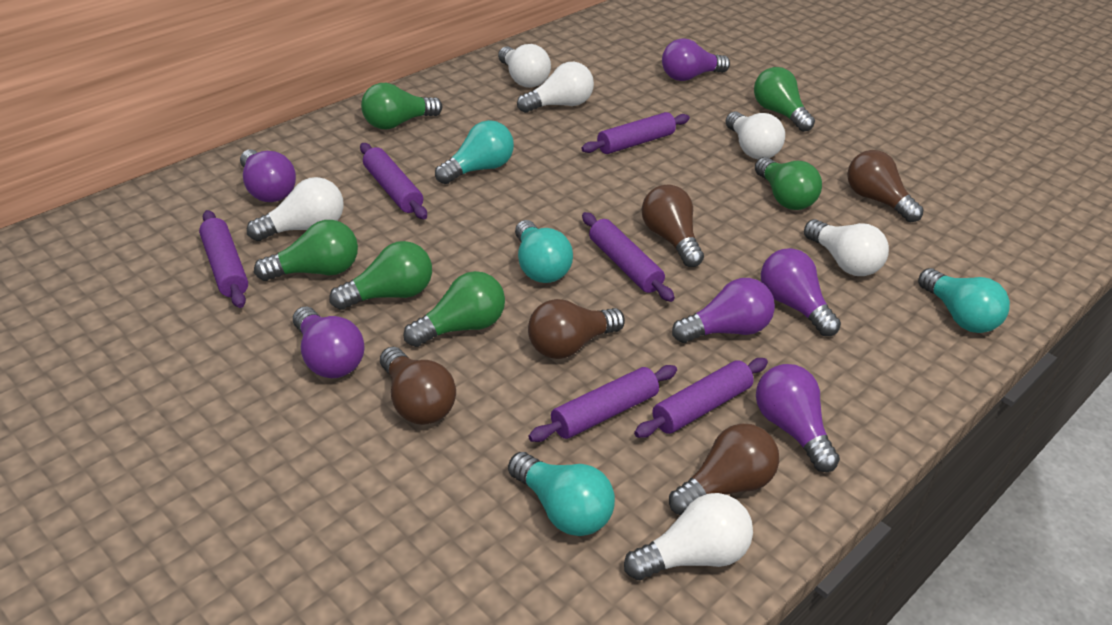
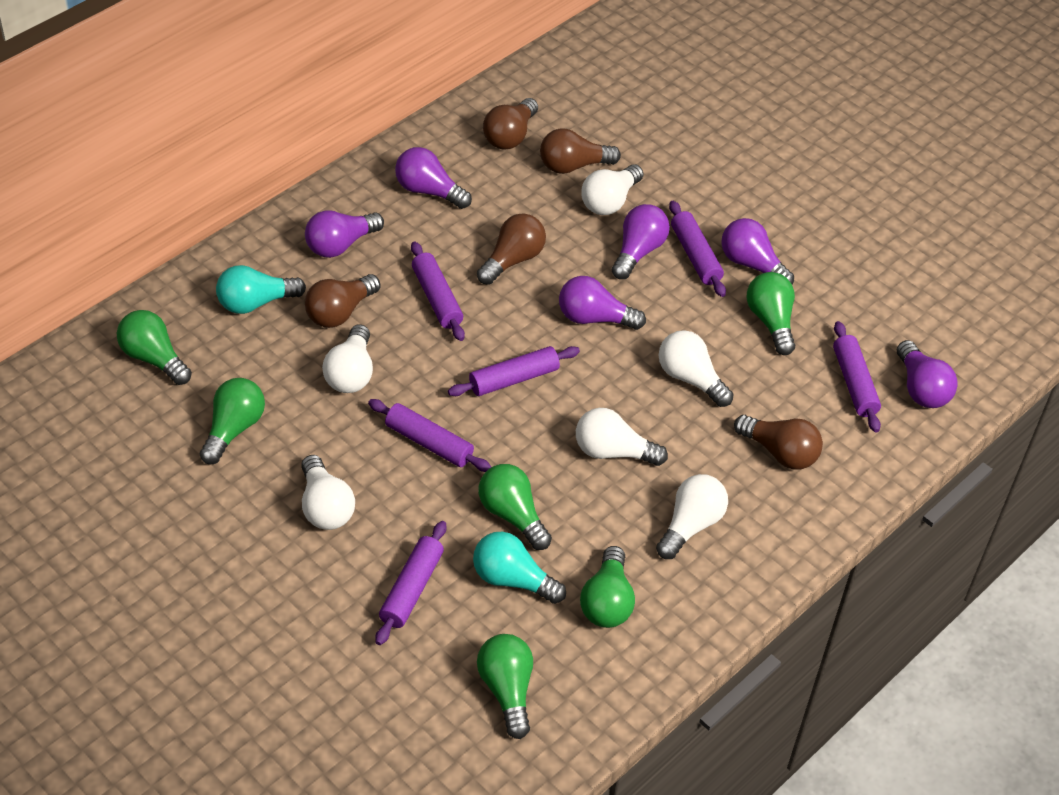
turquoise light bulb: 4 -> 2

